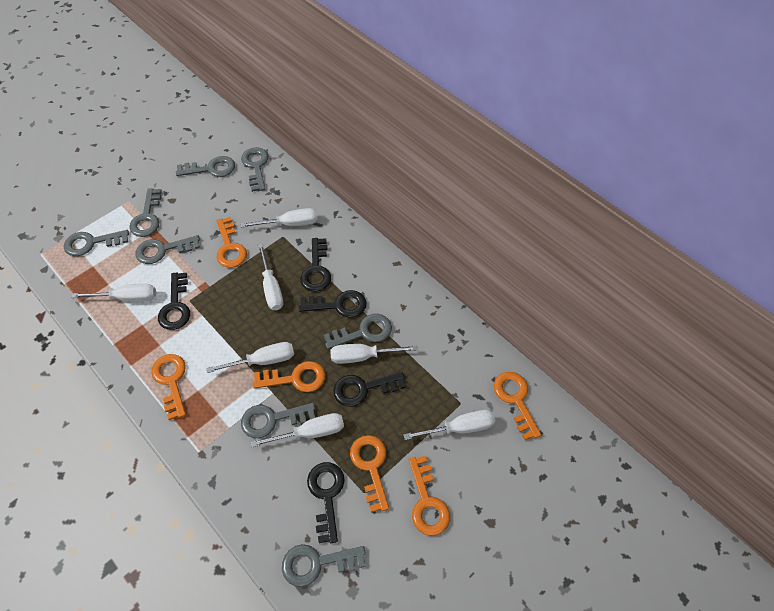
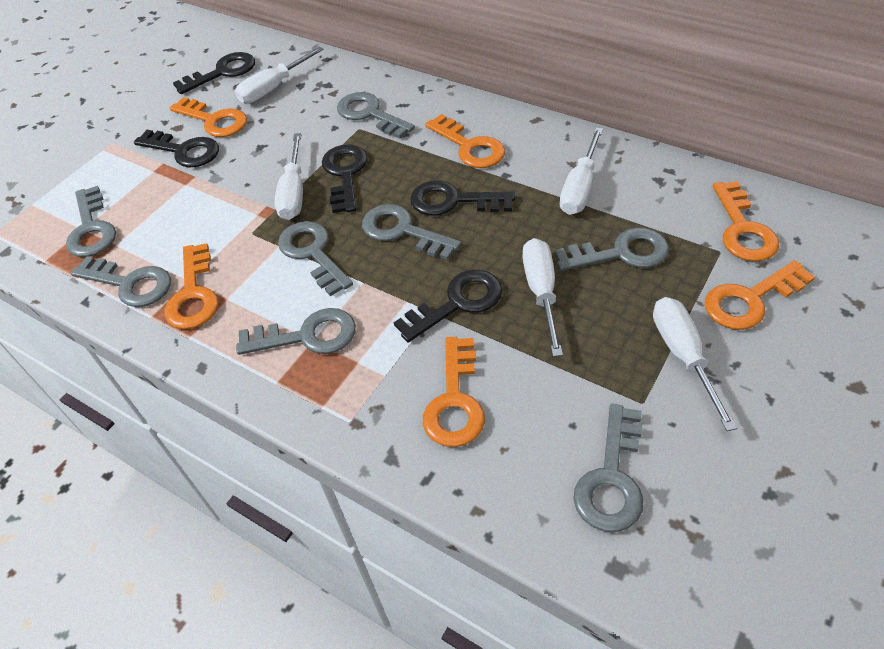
white screwdriver: 7 -> 5

